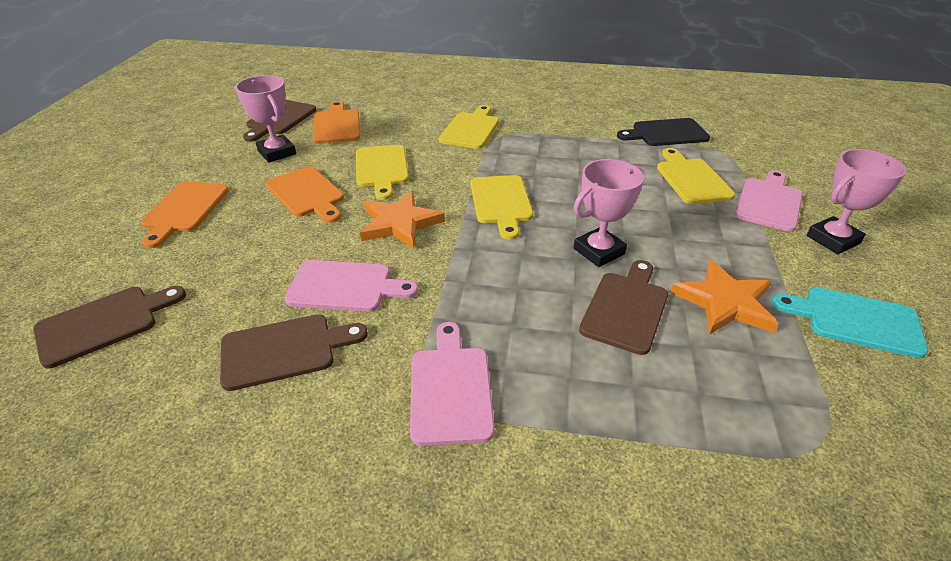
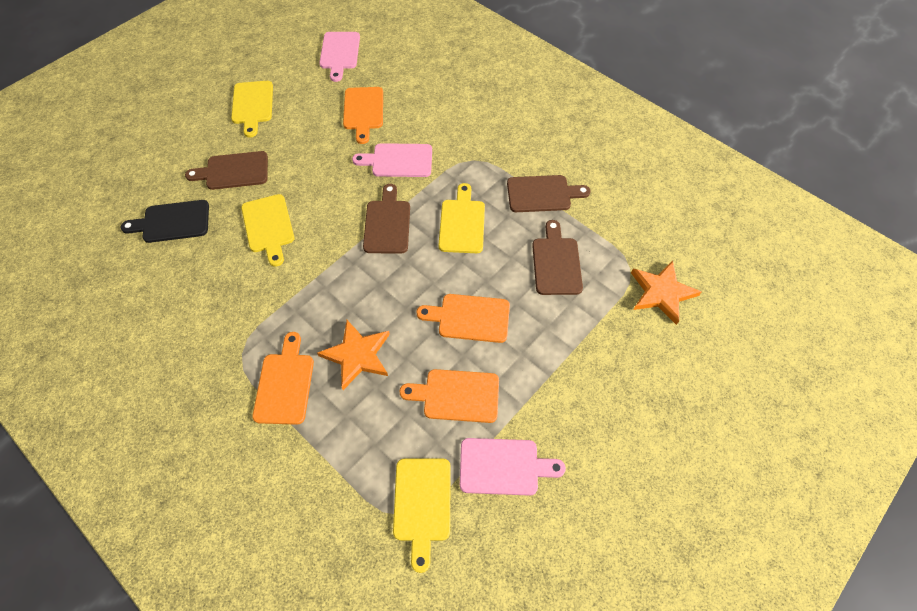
orange cutting board: 3 -> 4
pink trophy: 3 -> 0
turquoise cutting board: 1 -> 0

